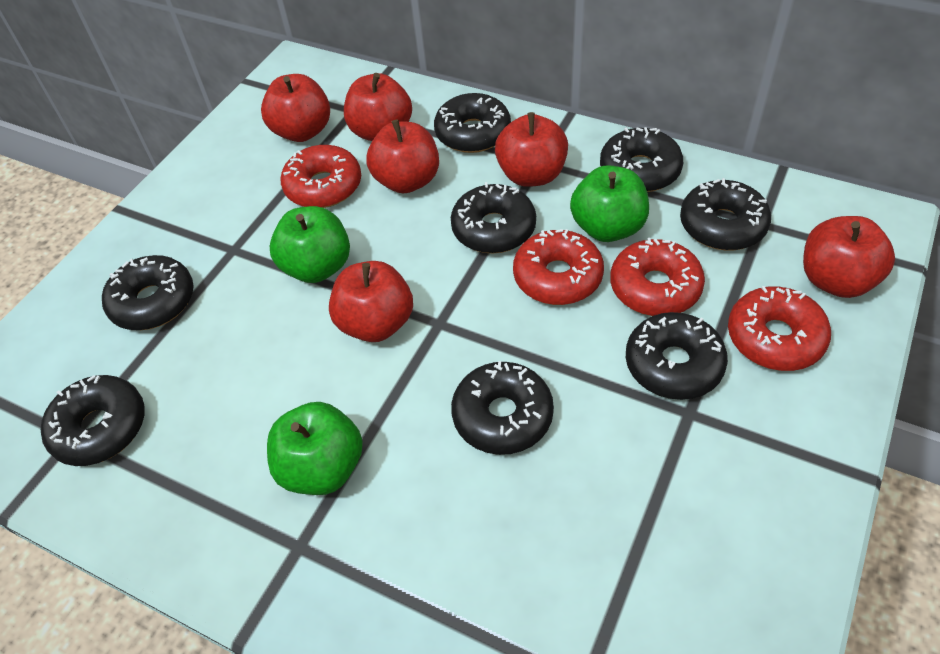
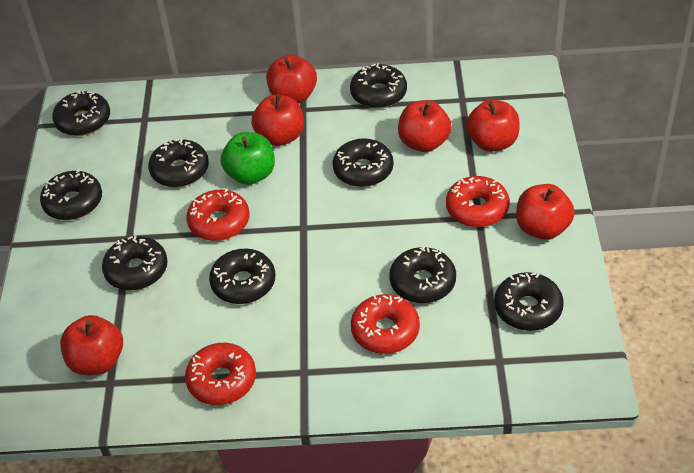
black donut: 8 -> 9
green apple: 3 -> 1

